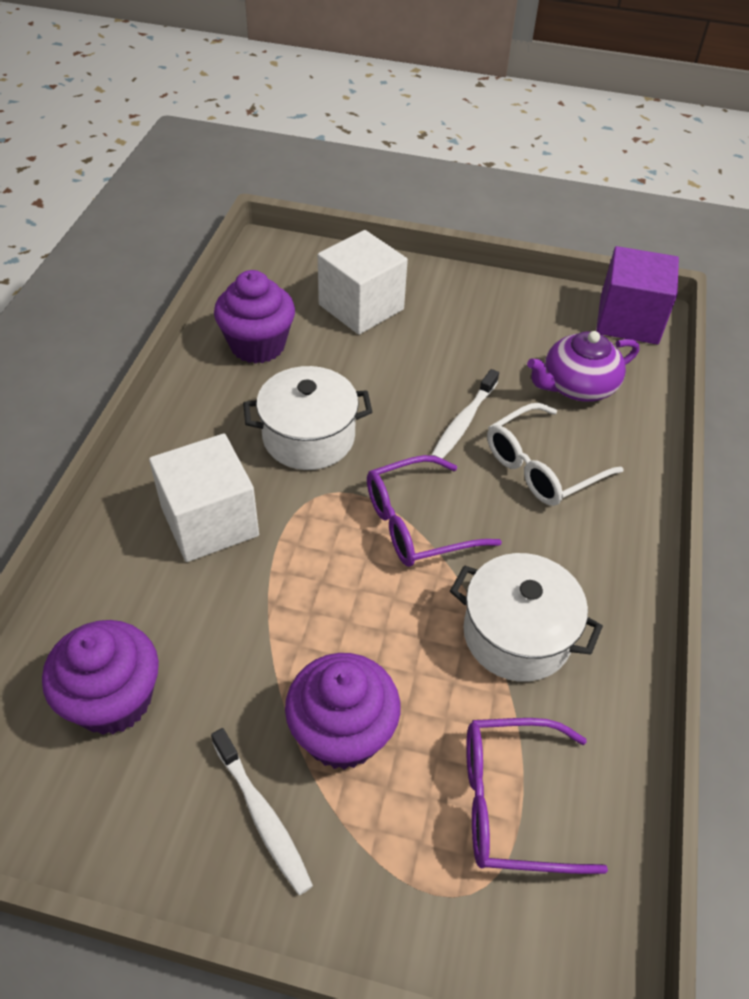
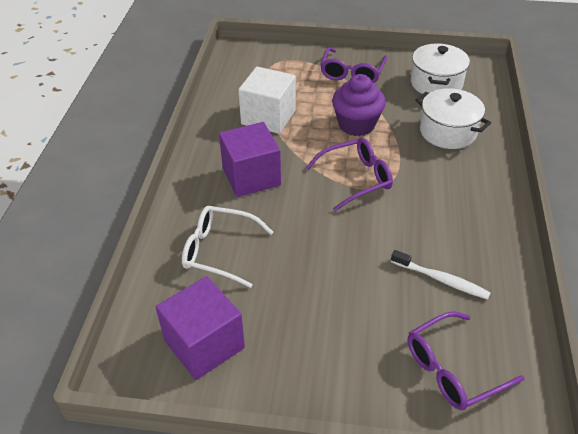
purple cube: 1 -> 2
purple cupcake: 3 -> 1
purple glasses: 2 -> 3
purple teapot: 1 -> 0
white cube: 2 -> 1
white toothbrush: 2 -> 1

